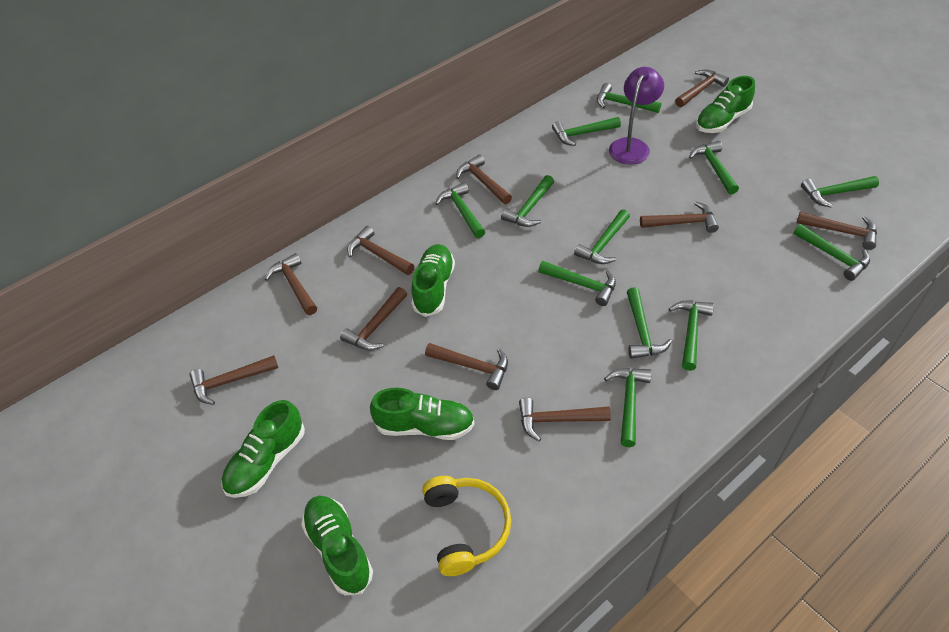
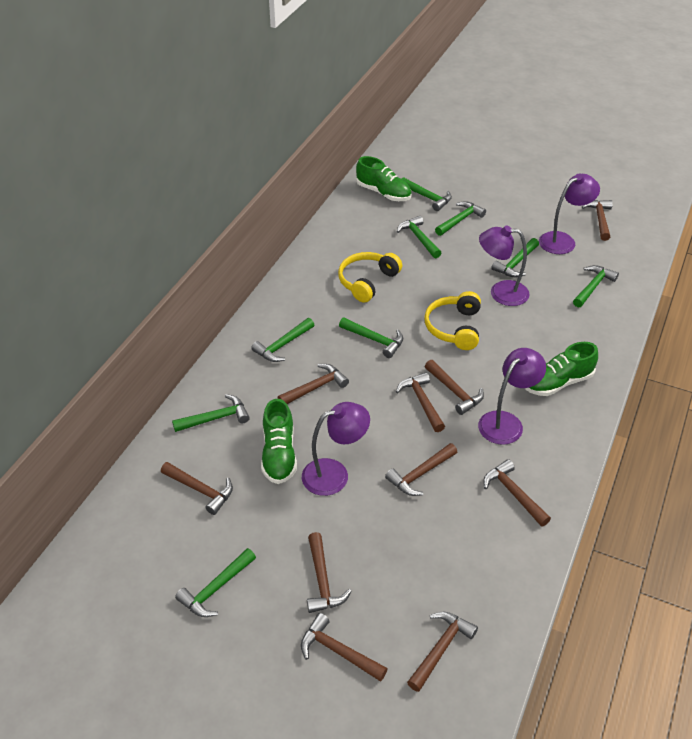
green hammer: 12 -> 9
green shoe: 5 -> 3
purple lamp: 1 -> 4
yellow headphones: 1 -> 2

